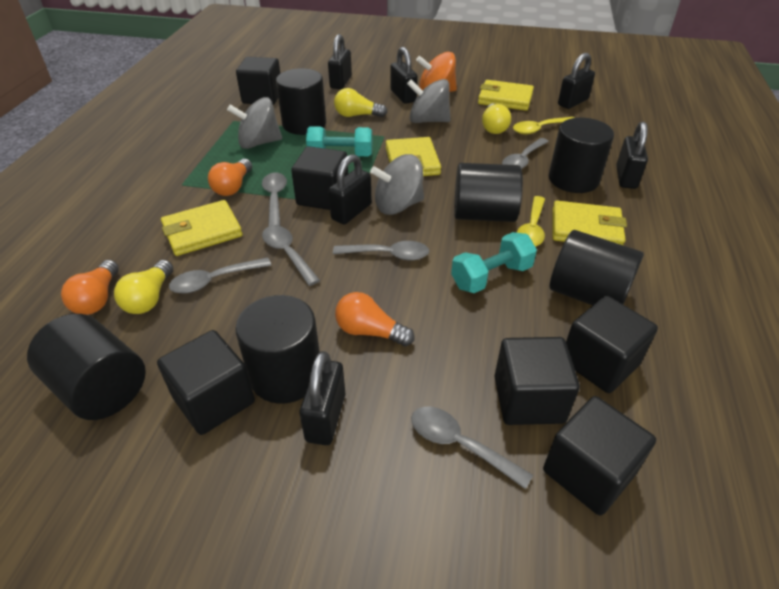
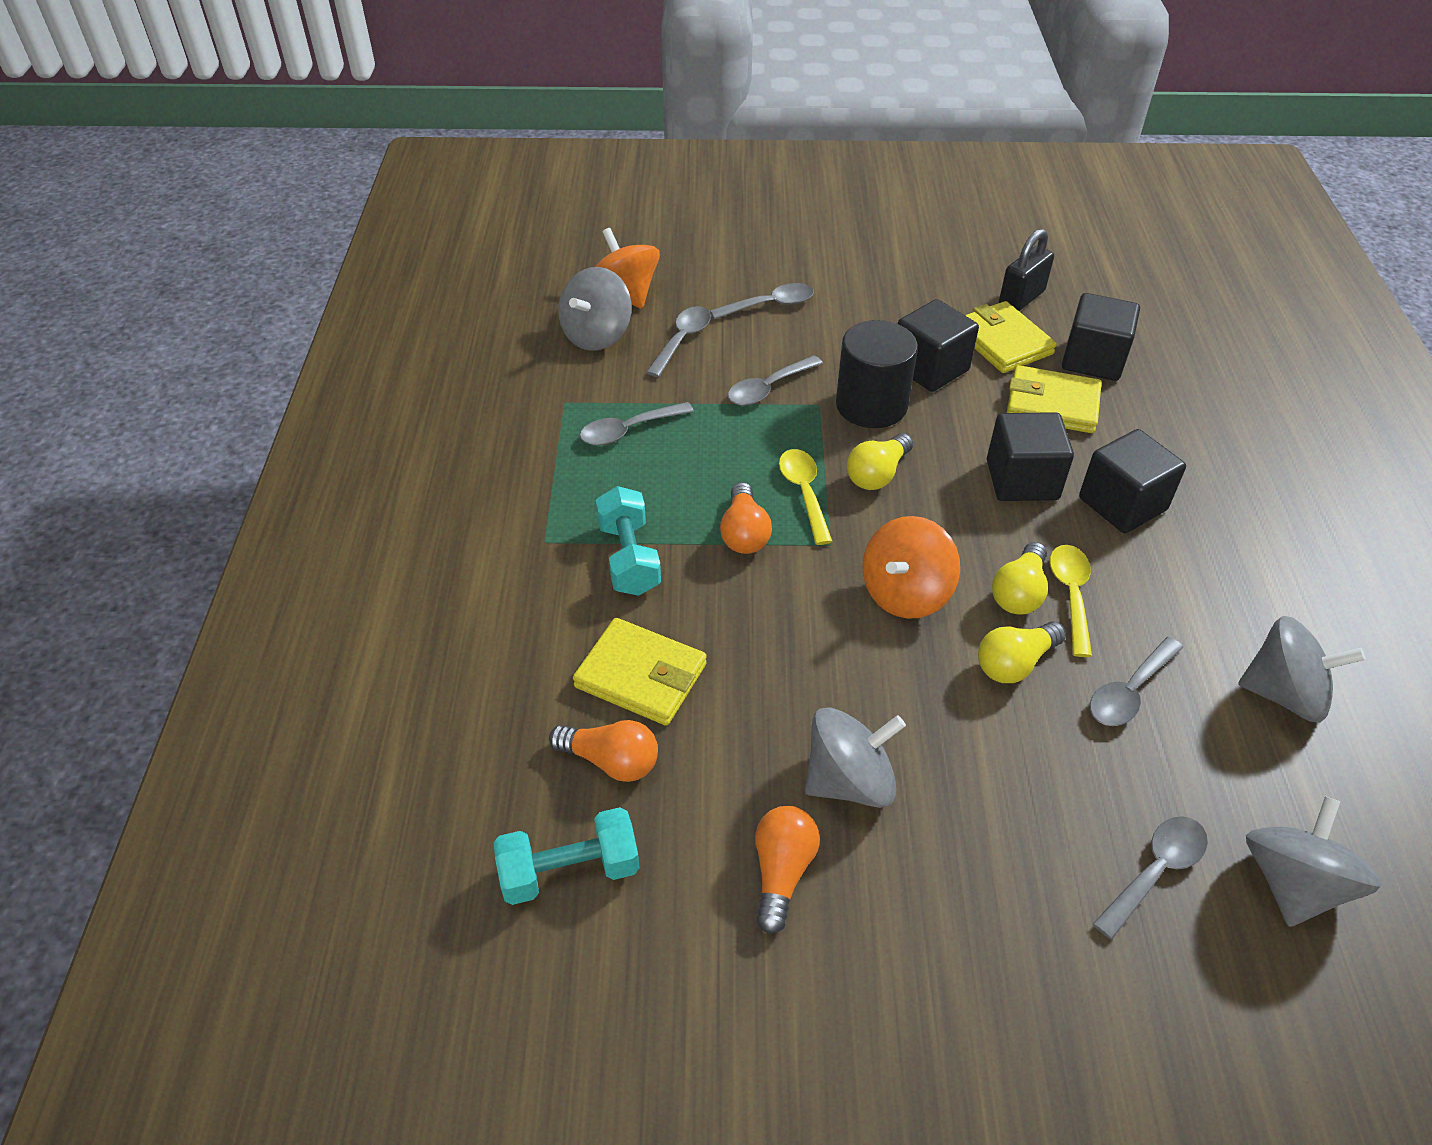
black cube: 6 -> 4
black cylinder: 6 -> 1
black padlock: 6 -> 1
grey spinning top: 3 -> 4
orange spinning top: 1 -> 2
yellow wallet: 4 -> 3

